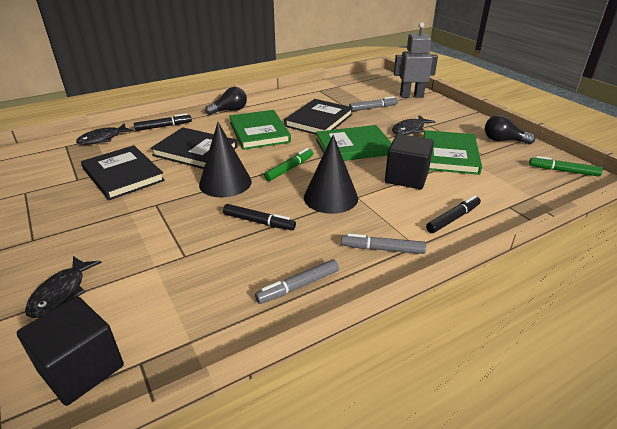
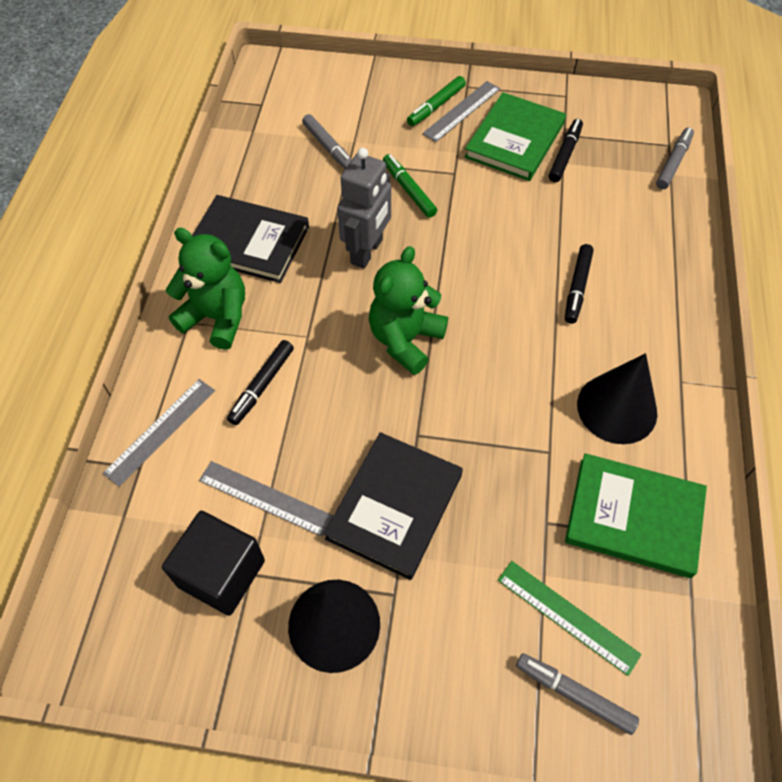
black book: 3 -> 2
black cube: 2 -> 1
black fish: 3 -> 0
black light bulb: 2 -> 0
green book: 3 -> 2
green ruler: 0 -> 1
green teddy bear: 0 -> 2
grey ruler: 0 -> 3

